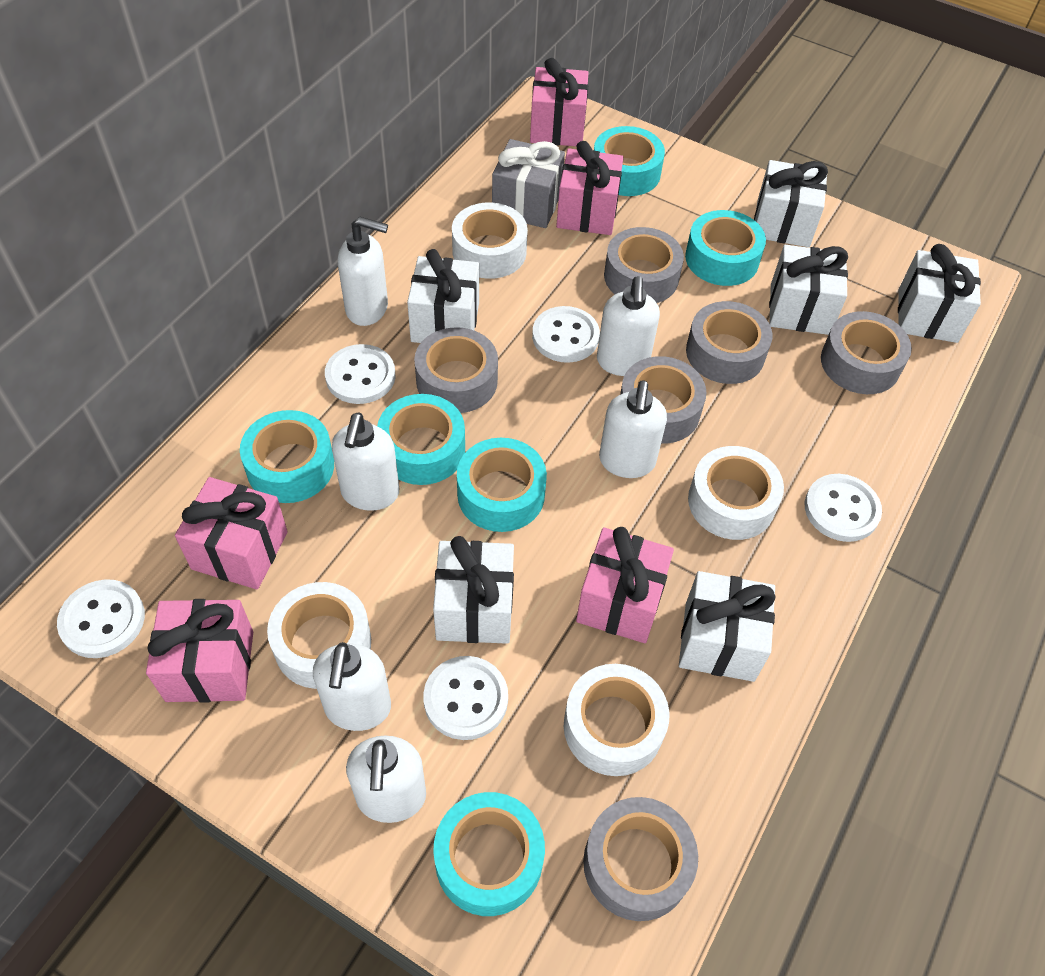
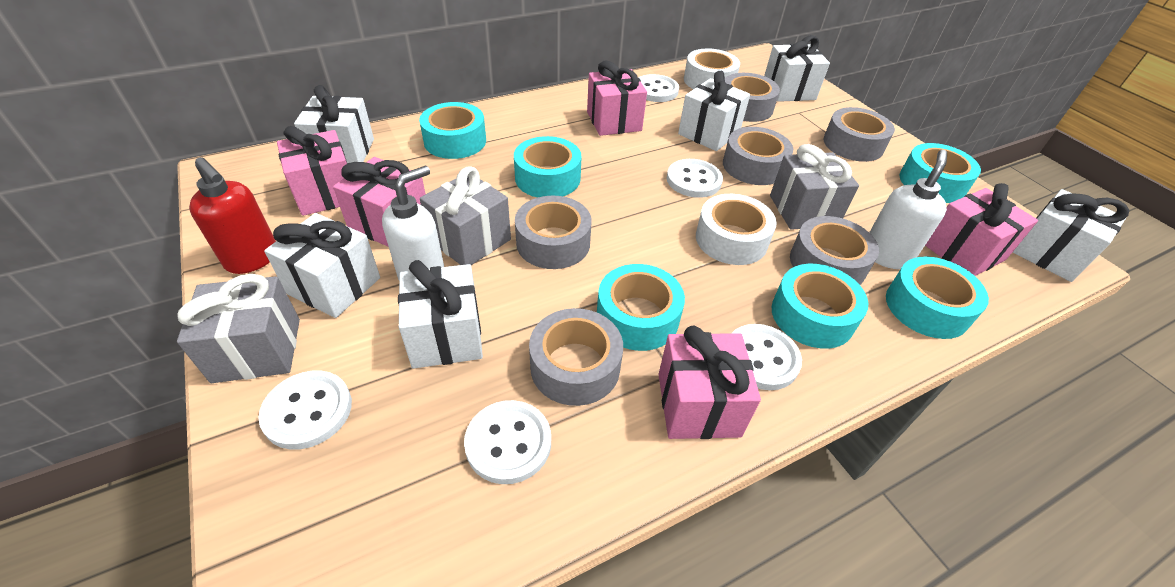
grey gift: 1 -> 3
red soap dispenser: 0 -> 1
white soap dispenser: 6 -> 2
white tape: 4 -> 2

